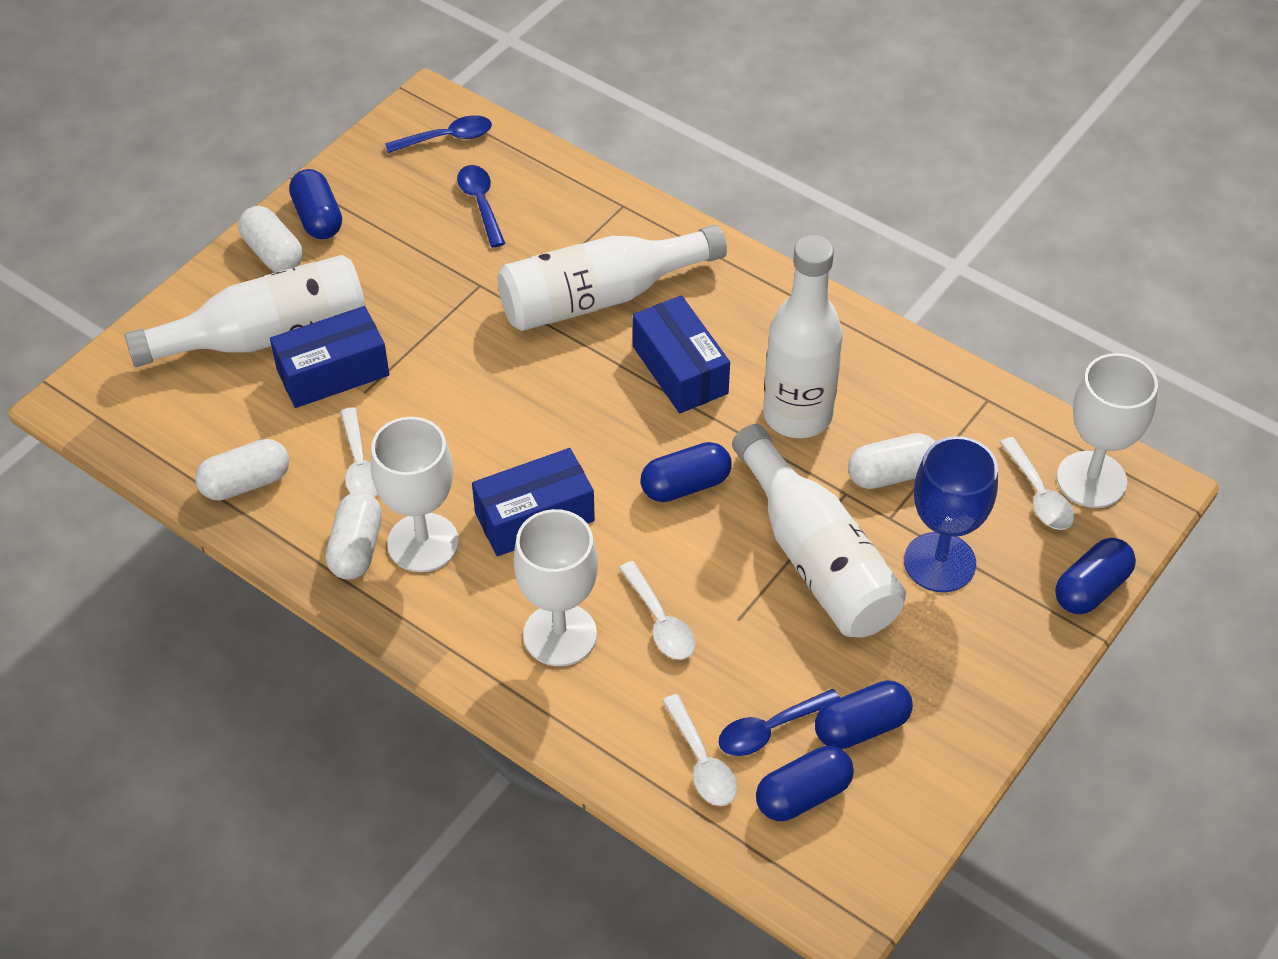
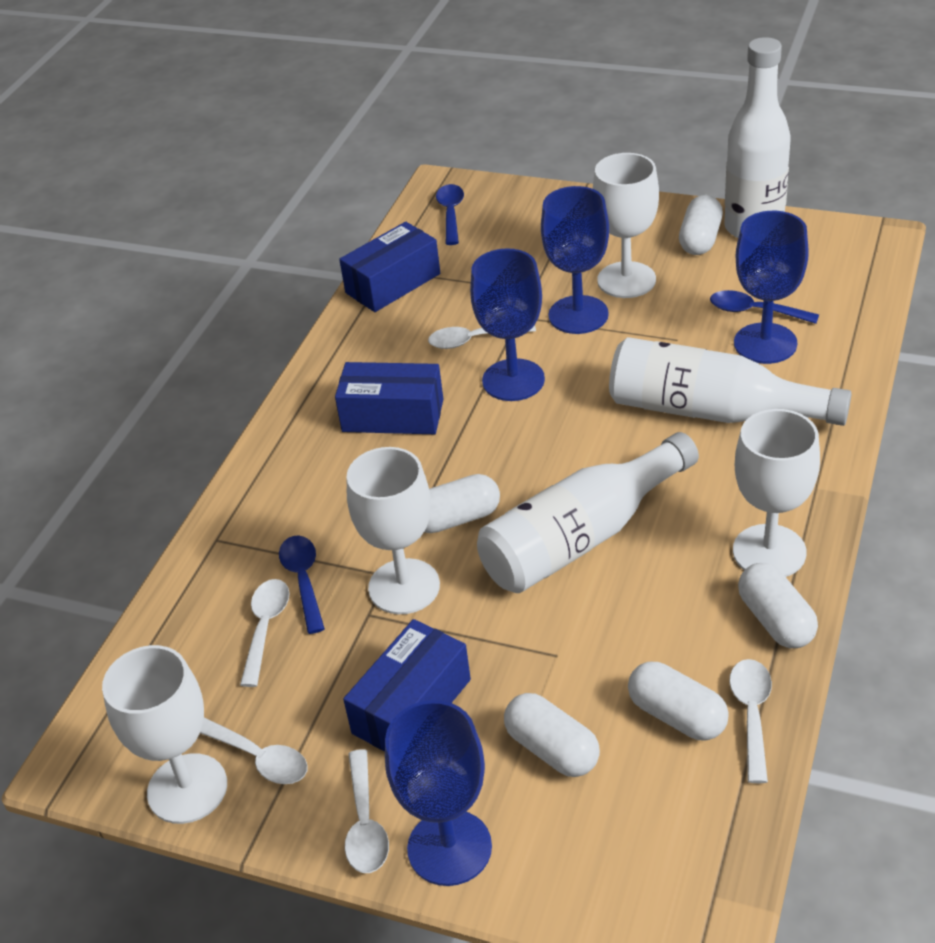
blue capsule: 5 -> 0
blue goblet: 1 -> 4
white bottle: 4 -> 3
white capsule: 4 -> 5
white goblet: 3 -> 4
white spoon: 4 -> 5

